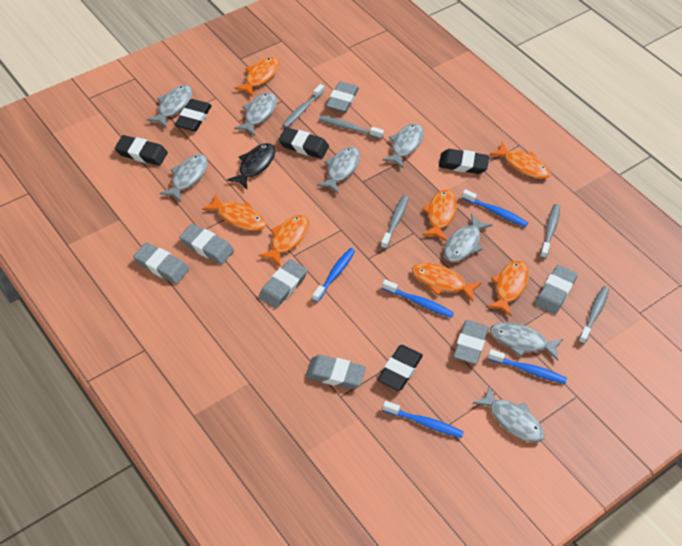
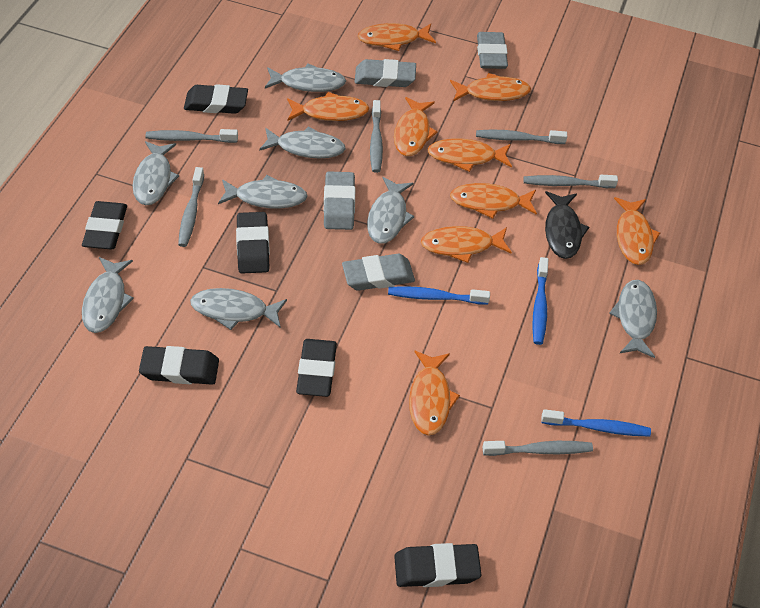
black eraser: 5 -> 6
blue toothbrush: 5 -> 3
grey eraser: 7 -> 4
grey toothbrush: 5 -> 6
orange fish: 7 -> 9

